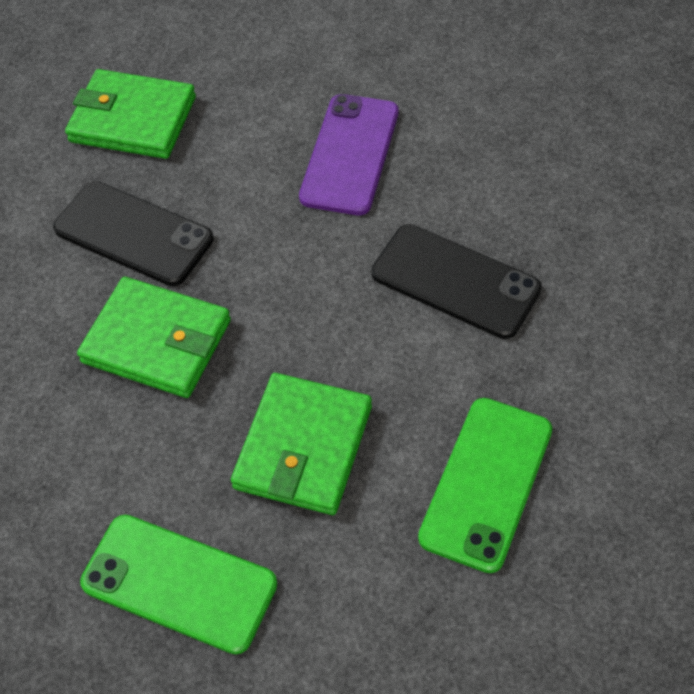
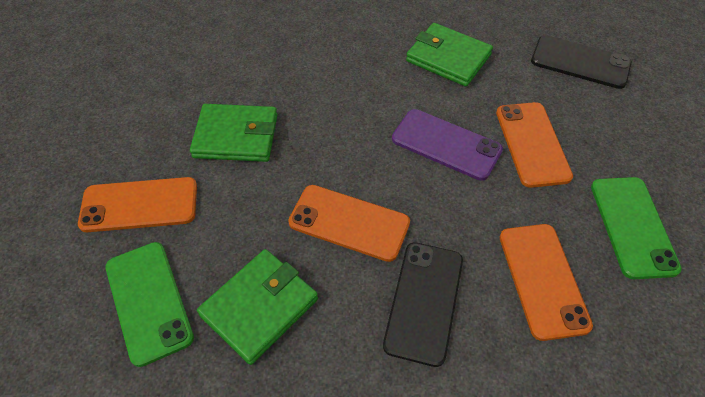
orange phone: 0 -> 4

